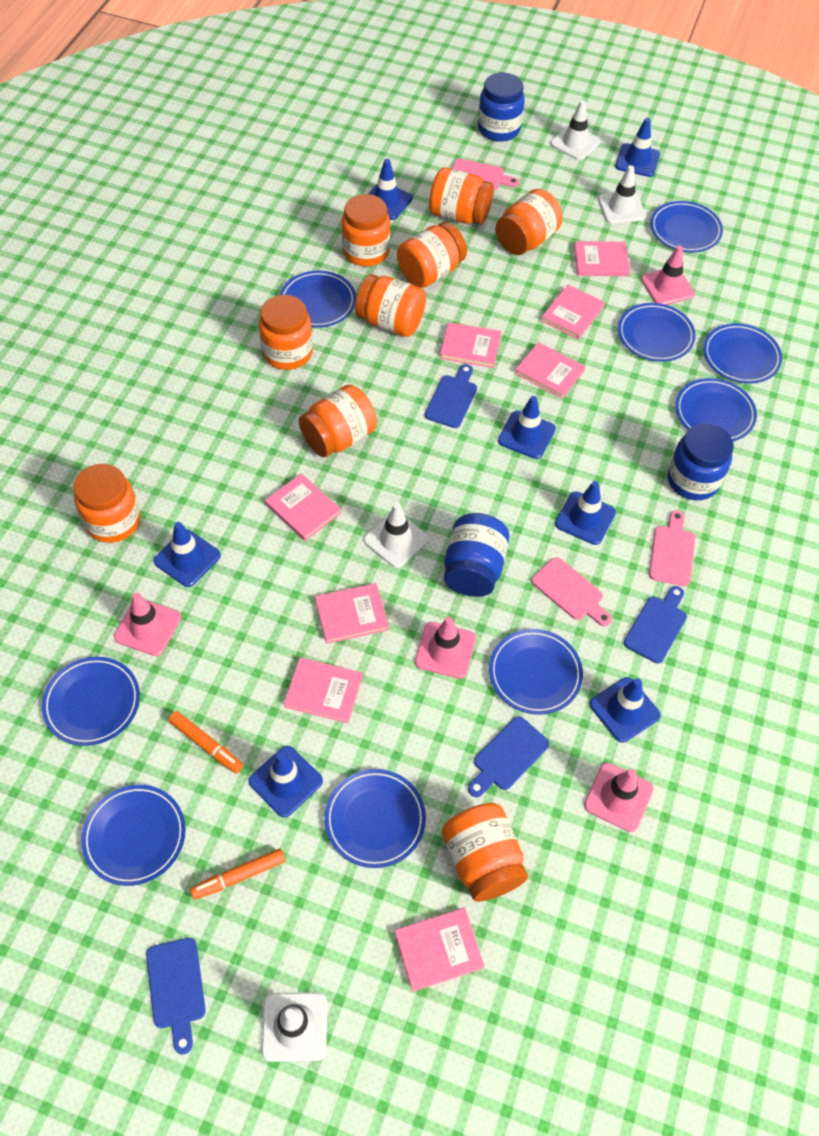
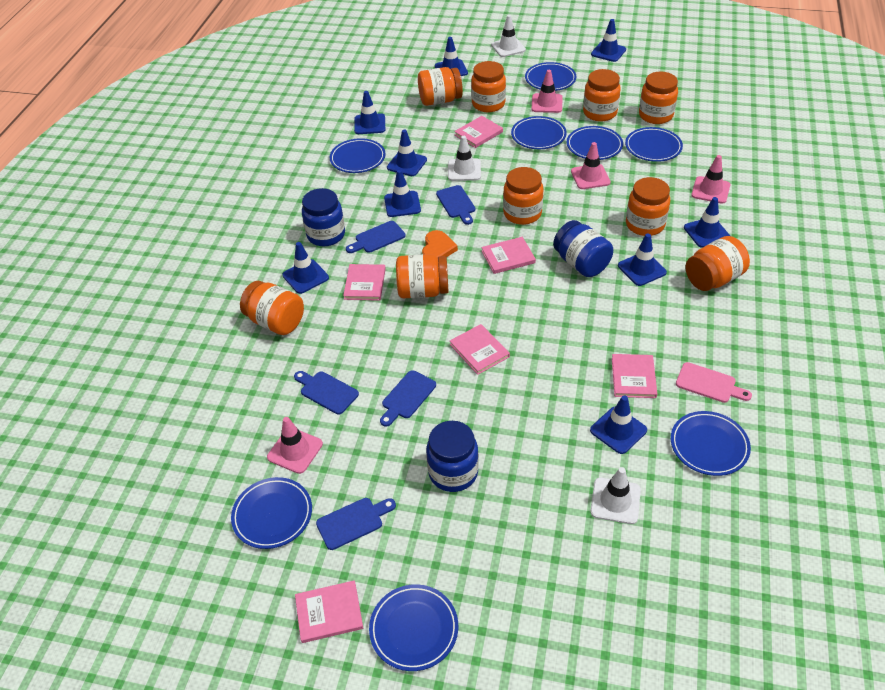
blue cutting board: 4 -> 5
blue plate: 9 -> 8
blue traffic cone: 7 -> 9
orange heart: 0 -> 1
orange marker: 2 -> 0
pink book: 8 -> 6
pink cutting board: 3 -> 1
white traffic cone: 4 -> 3

